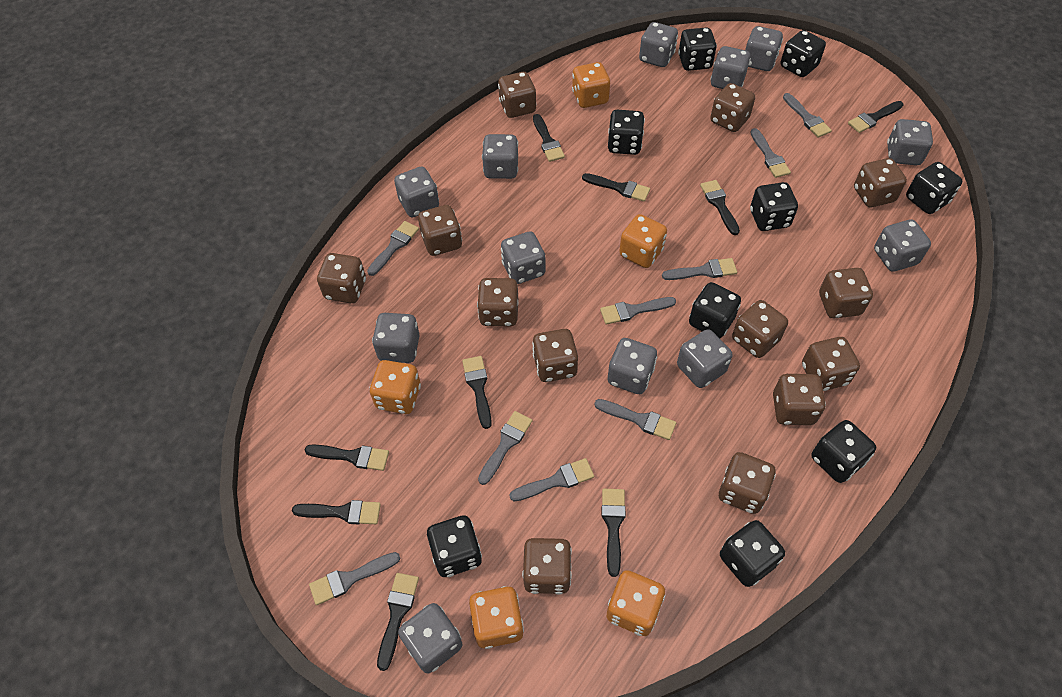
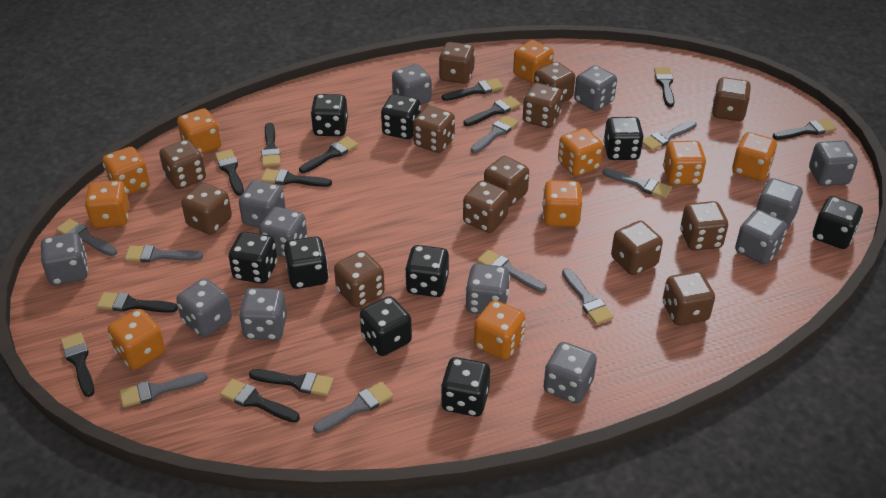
black brush: 9 -> 12
orange dice: 5 -> 10

